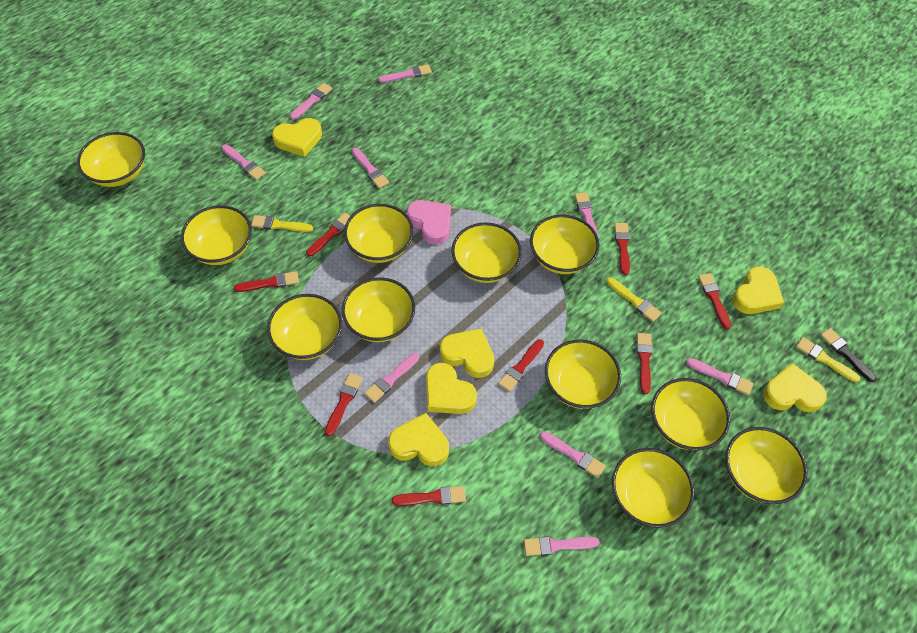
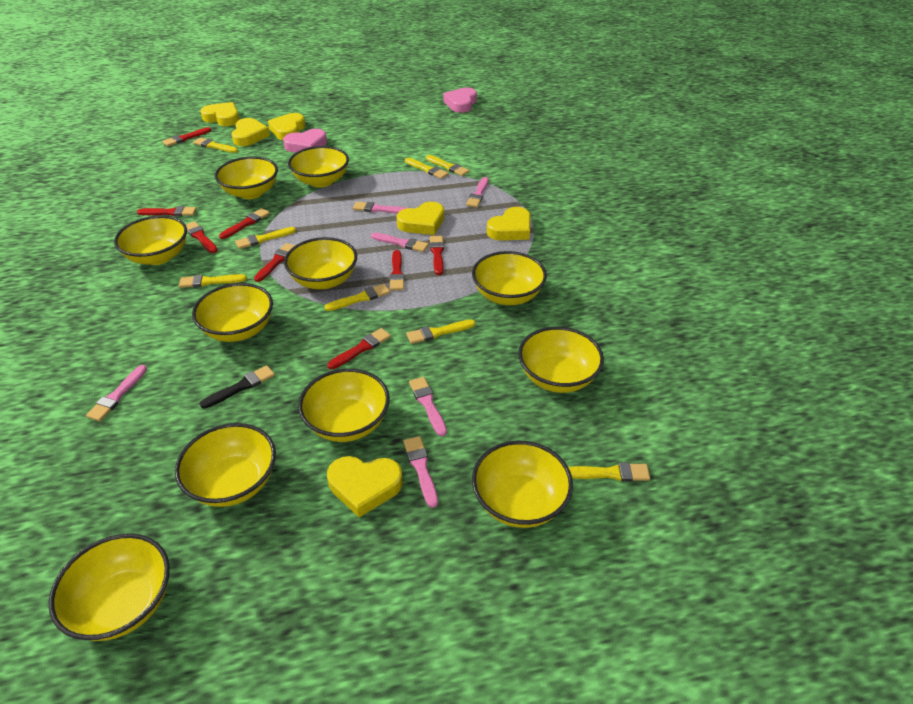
pink brush: 9 -> 6
pink heart: 1 -> 2
yellow brush: 3 -> 8

